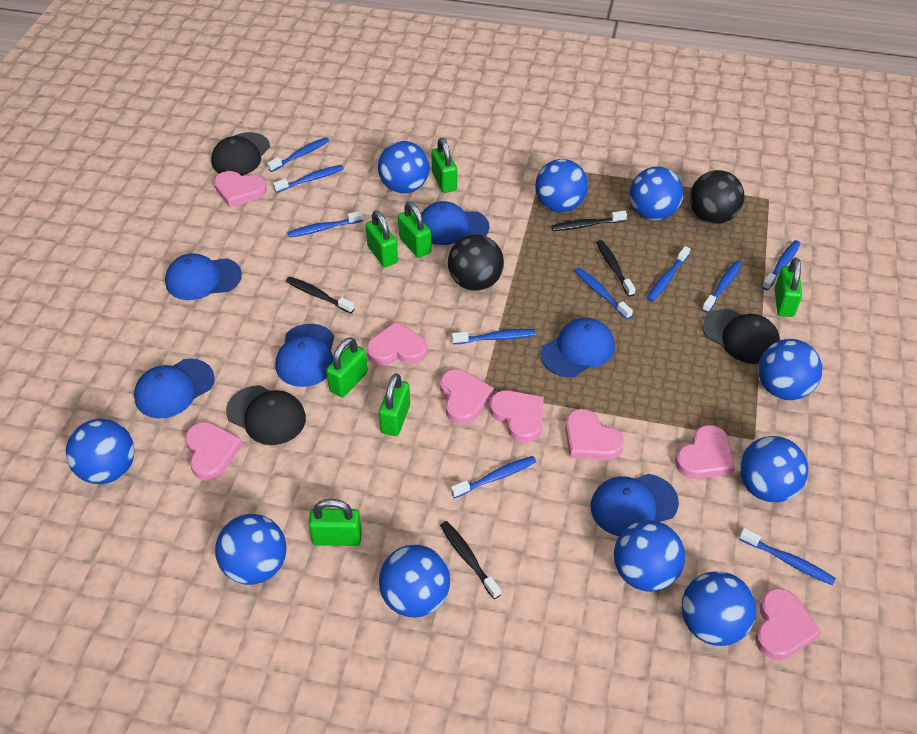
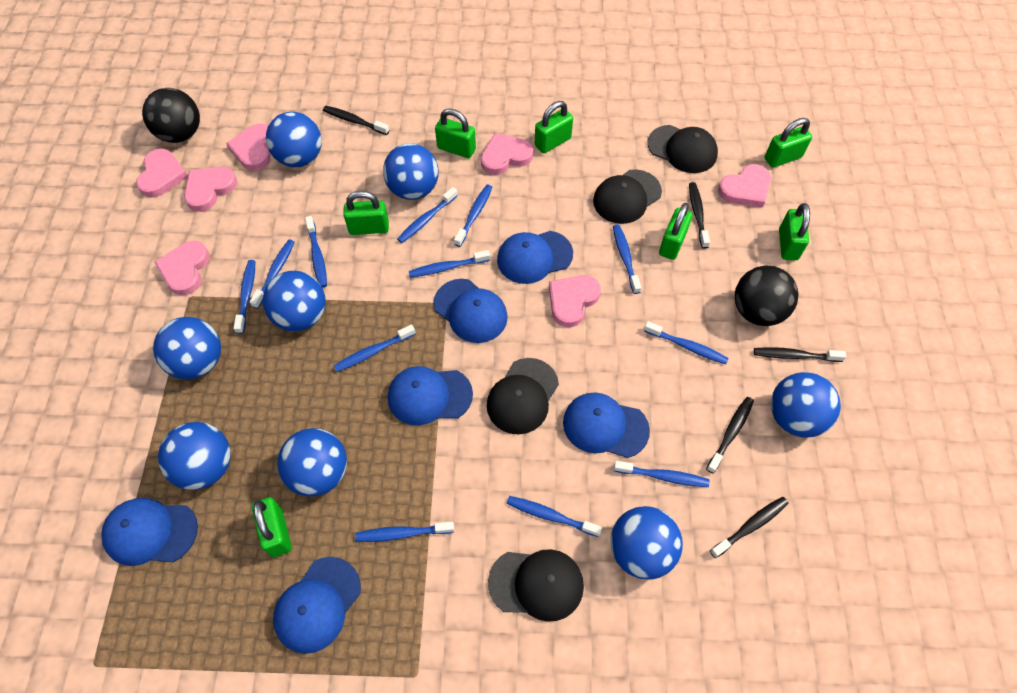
black cap: 3 -> 4
black toothbrush: 4 -> 5
blue ball: 10 -> 8
blue toothbrush: 10 -> 12
pink heart: 8 -> 7

